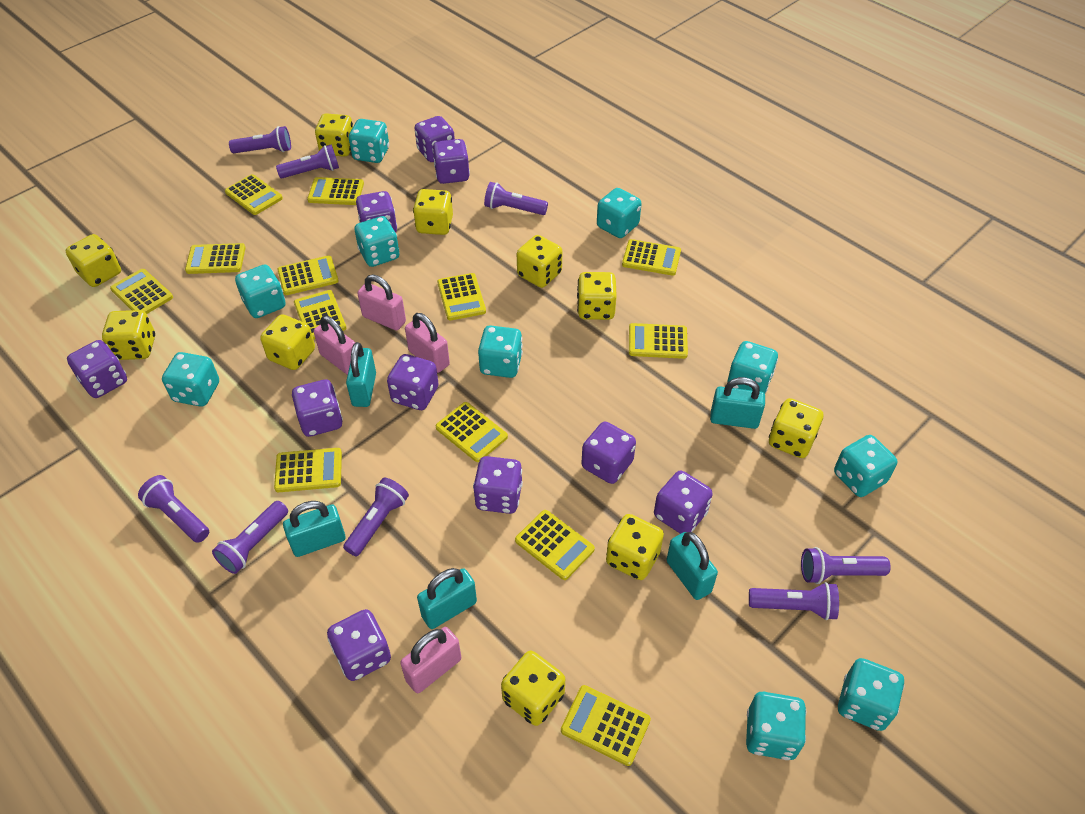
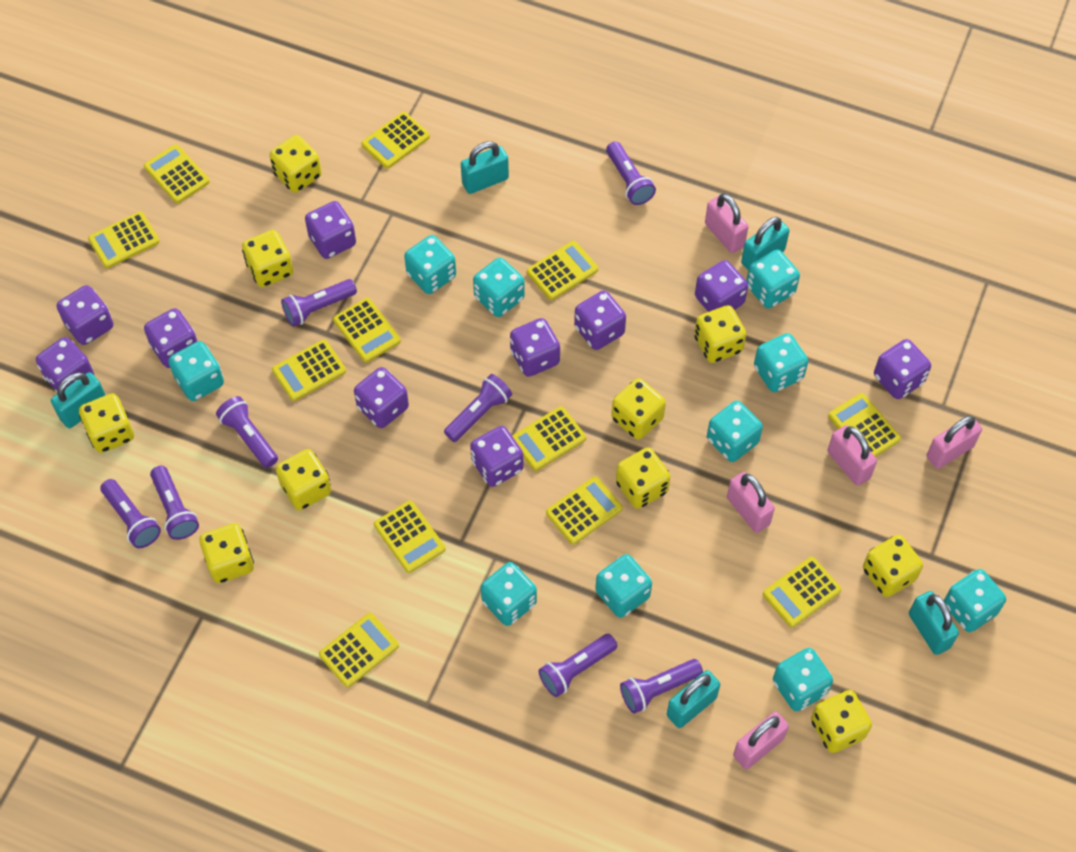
pink padlock: 4 -> 5
yellow calculator: 13 -> 12

